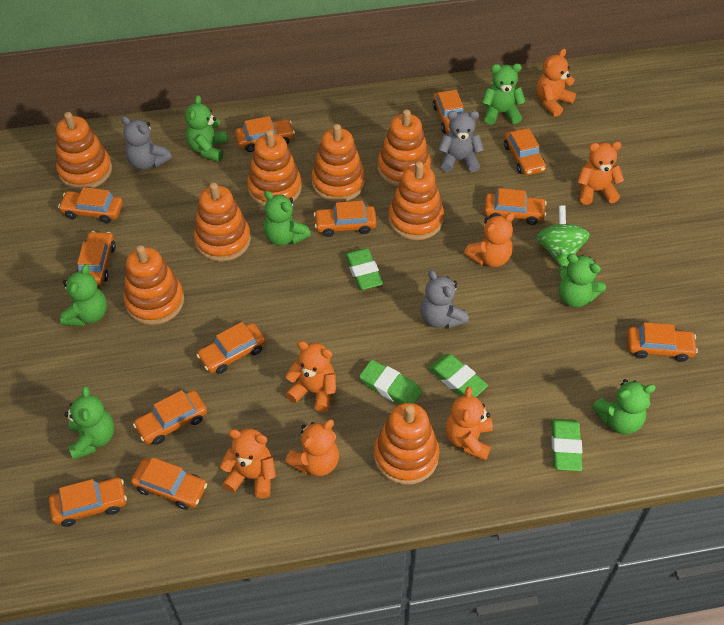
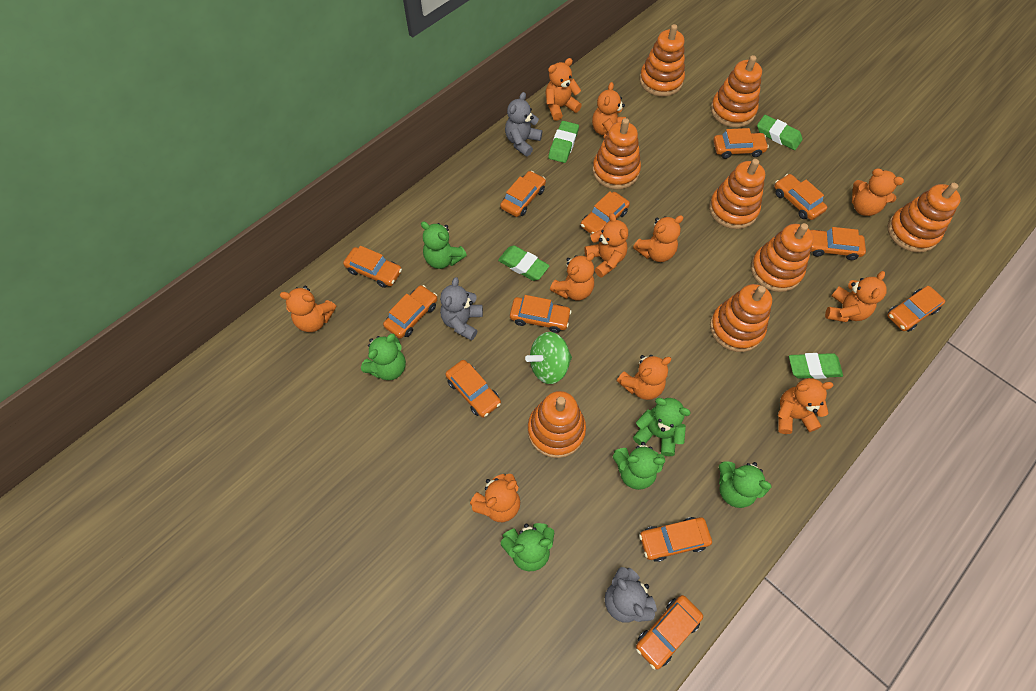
green teddy bear: 7 -> 6
orange teddy bear: 7 -> 11

